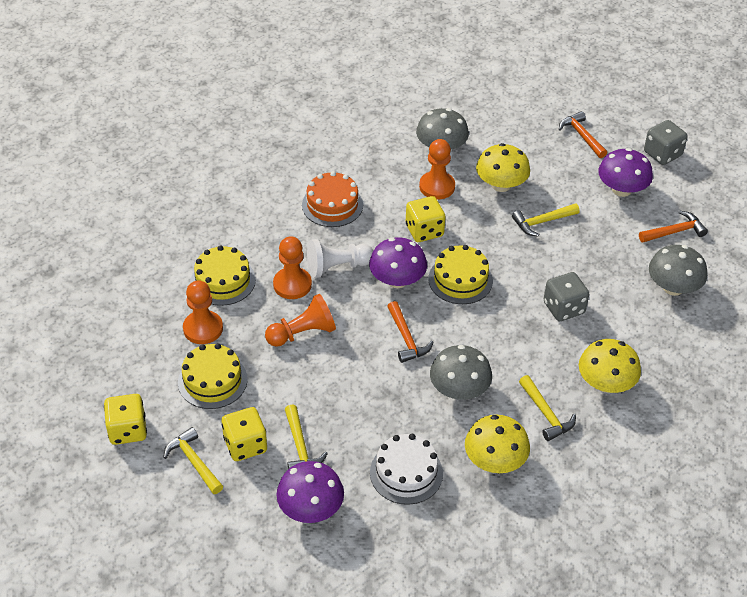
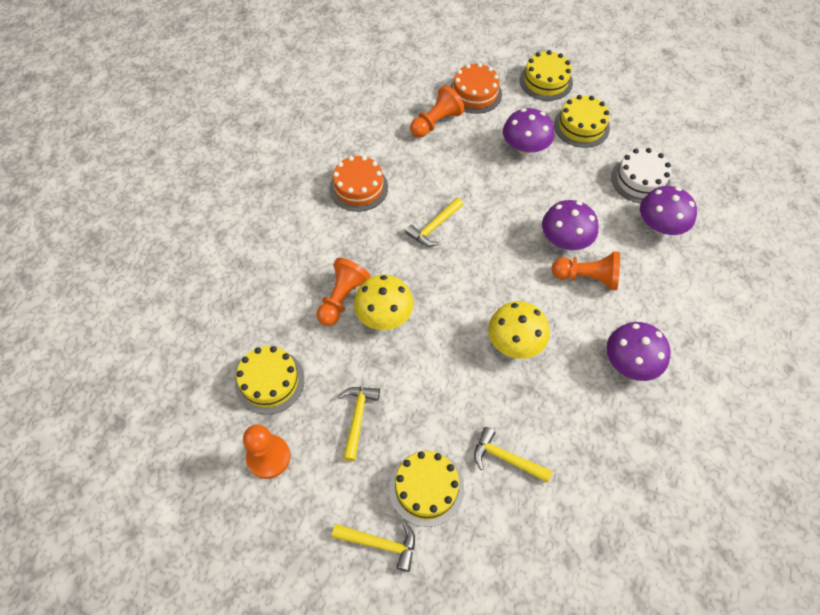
grey dice: 2 -> 0
grey mushroom: 3 -> 0
orange cake: 1 -> 2
orange hammer: 3 -> 0
purple mushroom: 3 -> 4
white pawn: 1 -> 0
yellow cake: 3 -> 4
yellow dice: 3 -> 0
yellow mushroom: 3 -> 2

